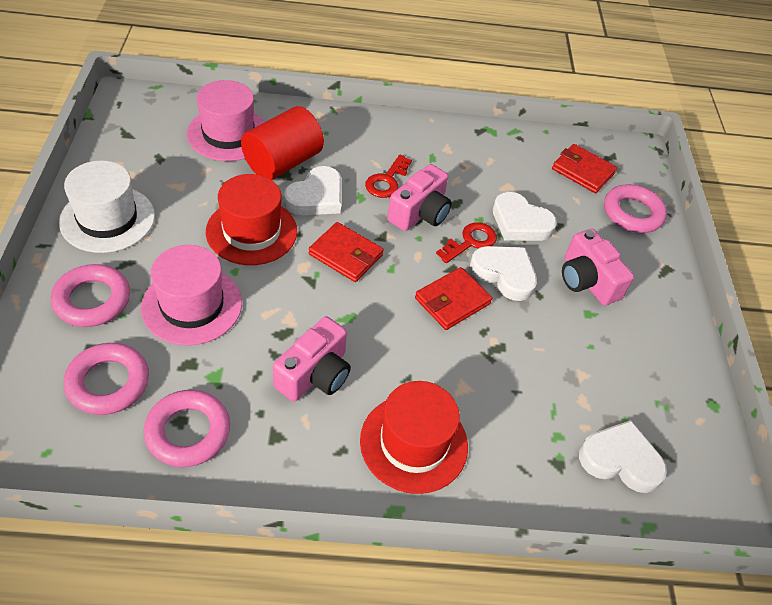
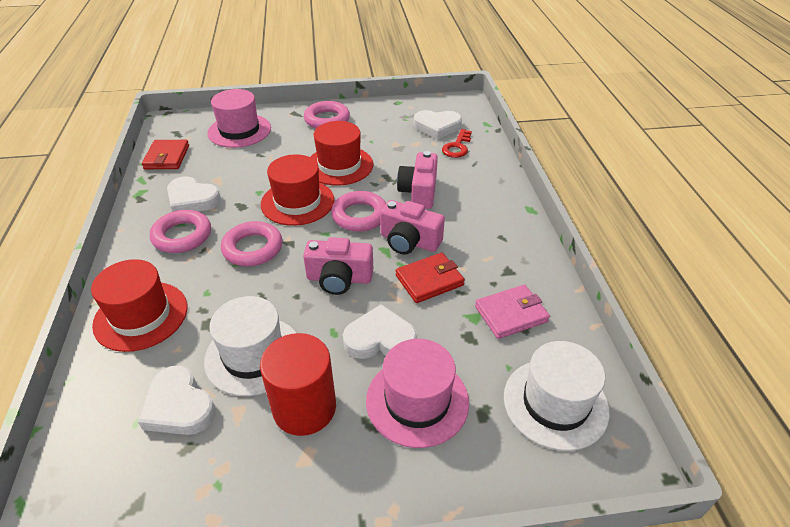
pink wallet: 0 -> 1
red hat: 2 -> 3
red key: 2 -> 1
red wallet: 3 -> 2
white hat: 1 -> 2

